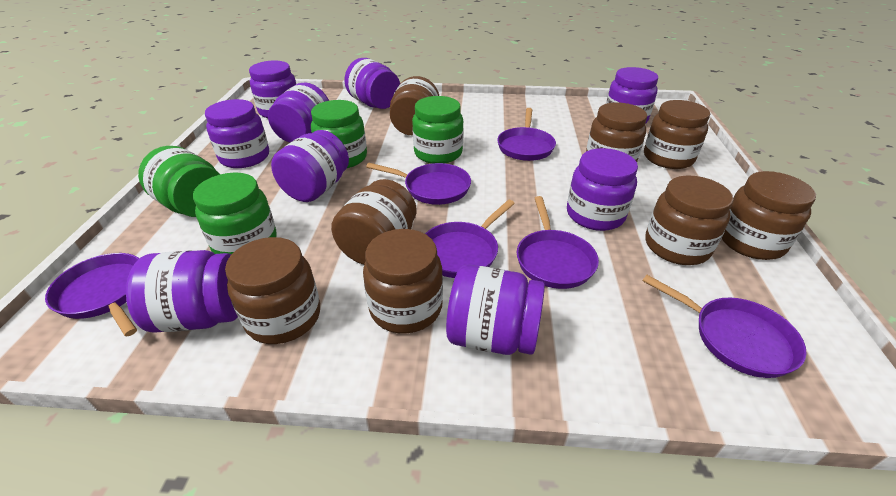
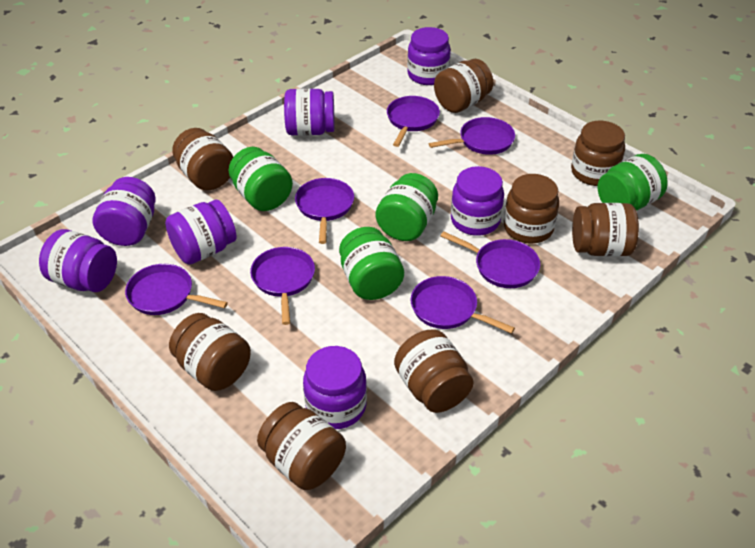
purple jar: 9 -> 7
purple pan: 6 -> 7

